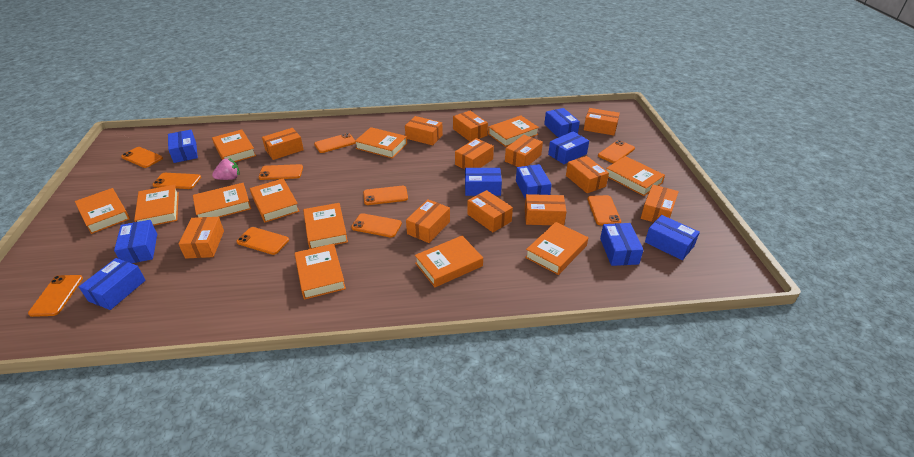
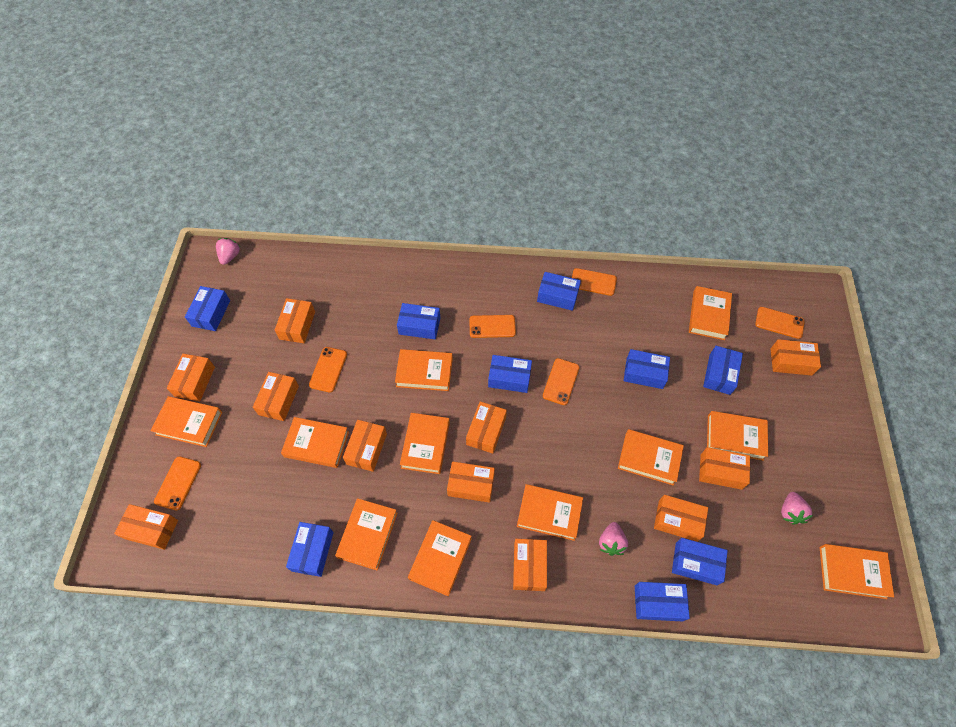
orange book: 12 -> 11
orange box: 12 -> 11
orange phone: 10 -> 6
pink strawberry: 1 -> 3

